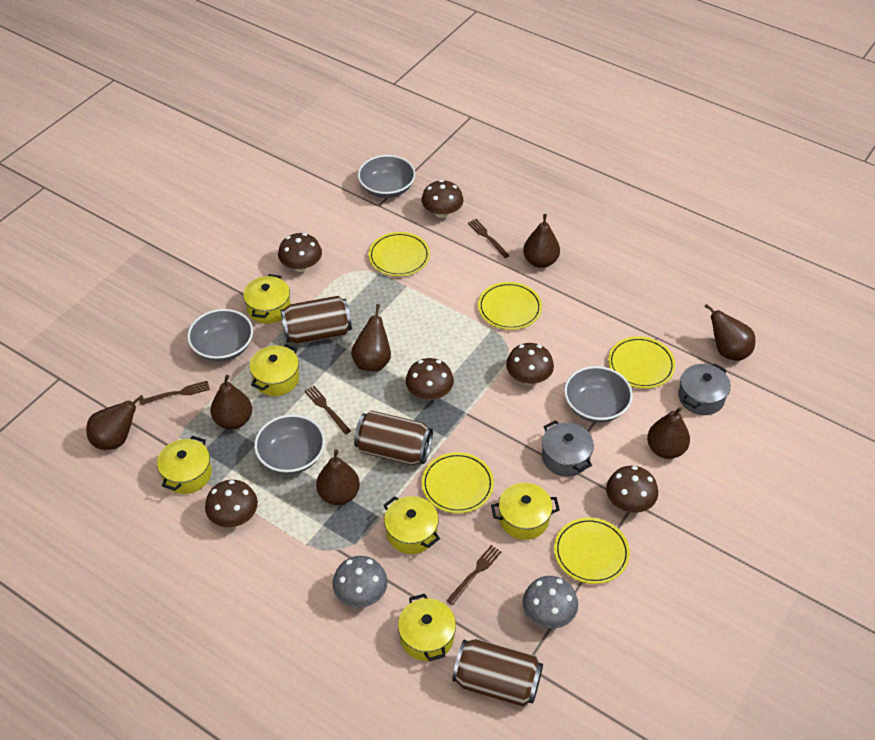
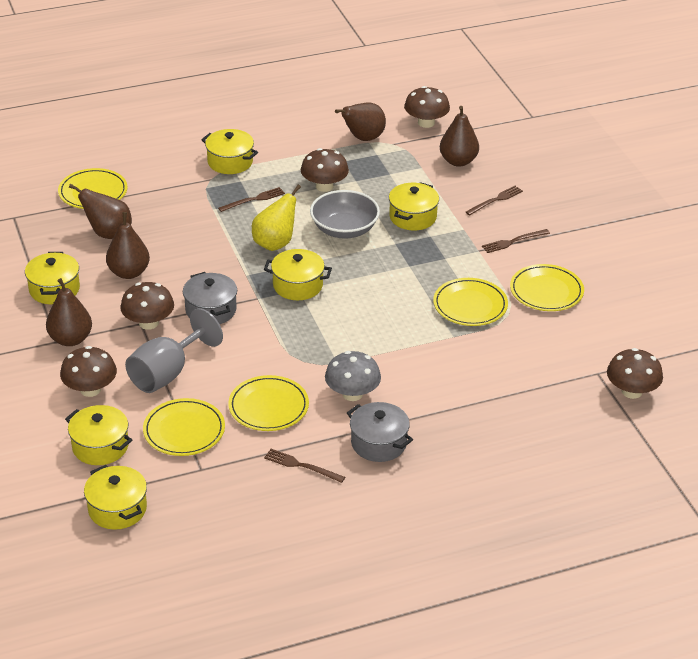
brown can: 3 -> 0
brown mushroom: 6 -> 5
brown pear: 7 -> 5
grey bowl: 4 -> 1
grey goblet: 0 -> 1
grey mushroom: 2 -> 1
yellow pear: 0 -> 1

